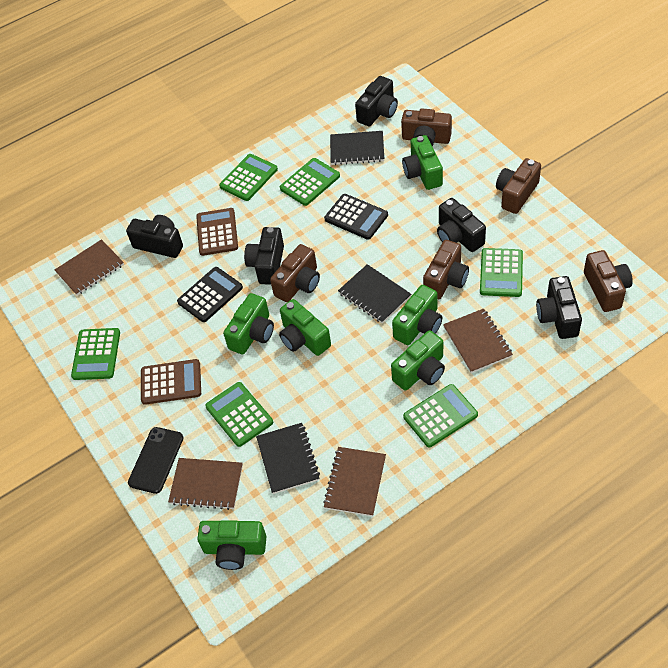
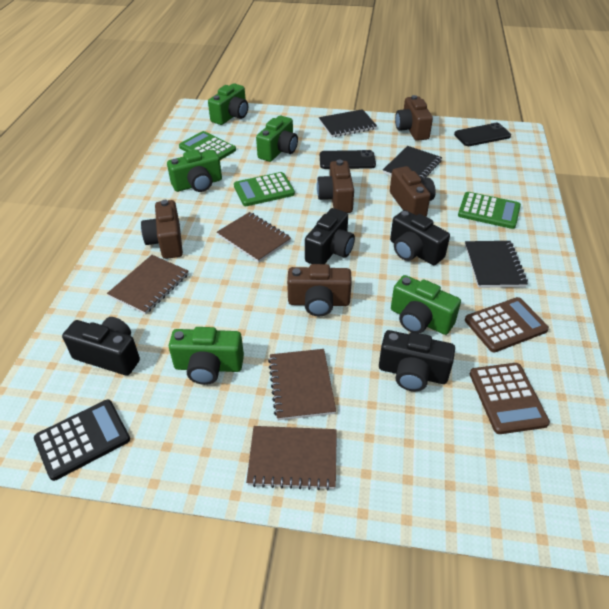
black calculator: 2 -> 1
black camera: 5 -> 4
black phone: 1 -> 2
green calculator: 6 -> 3
green camera: 6 -> 5

